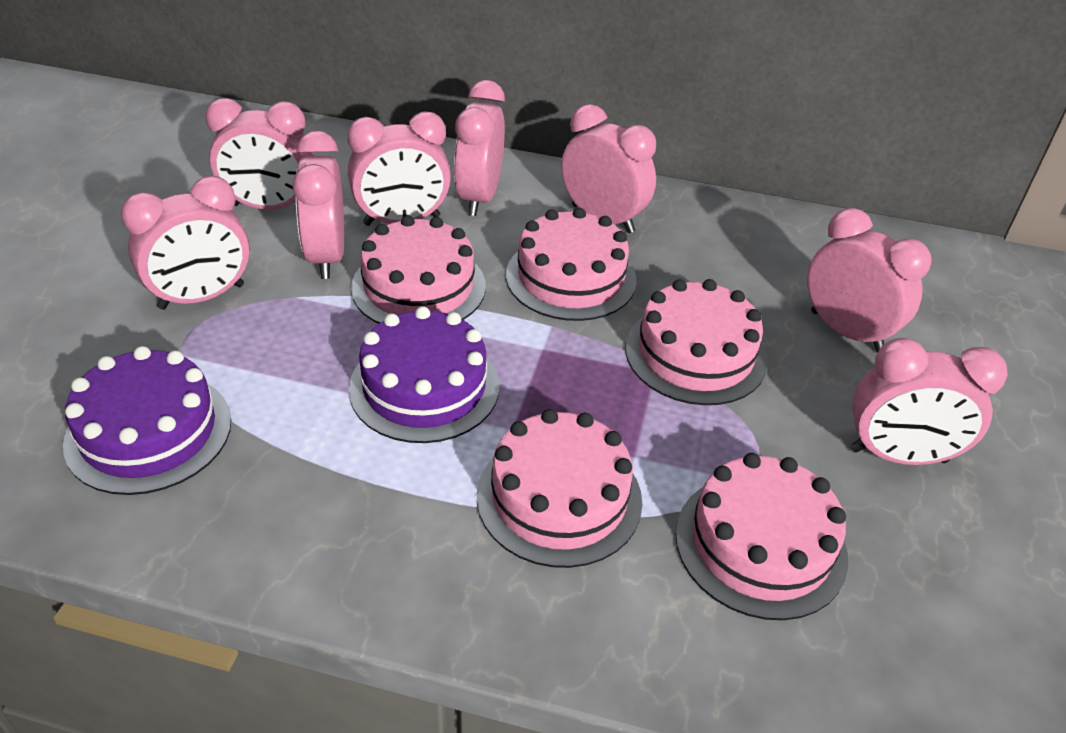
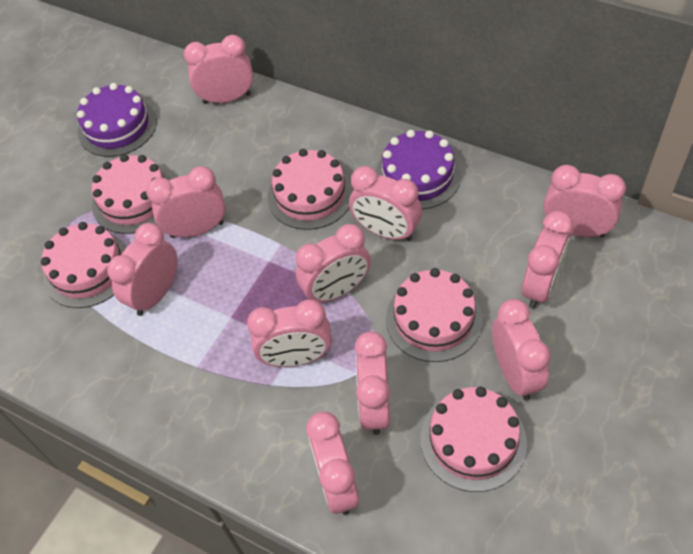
pink clock: 8 -> 11

